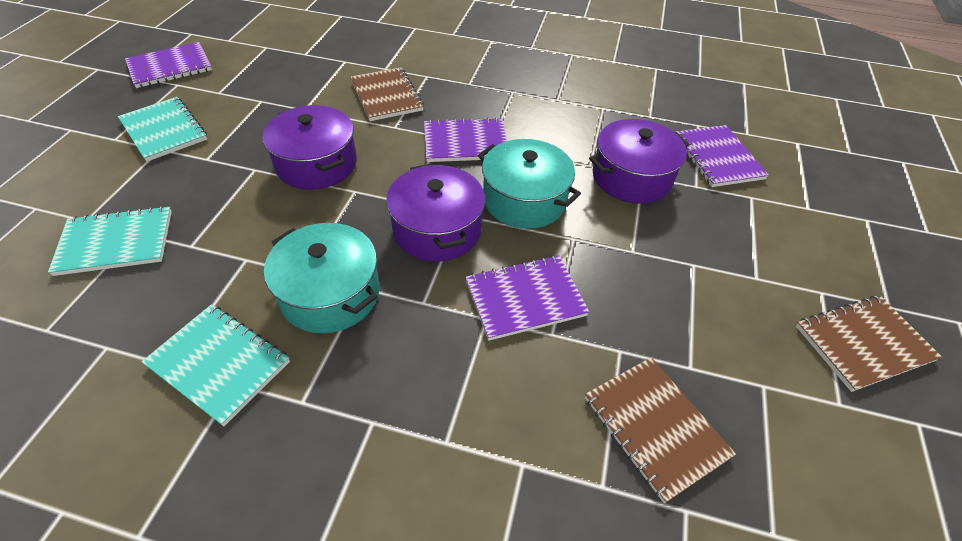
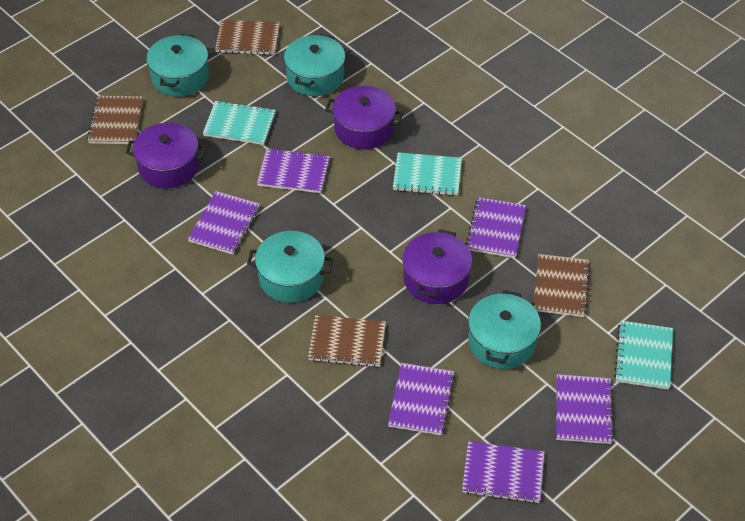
brown notebook: 3 -> 4
purple notebook: 4 -> 6
turquoise pot: 2 -> 4

